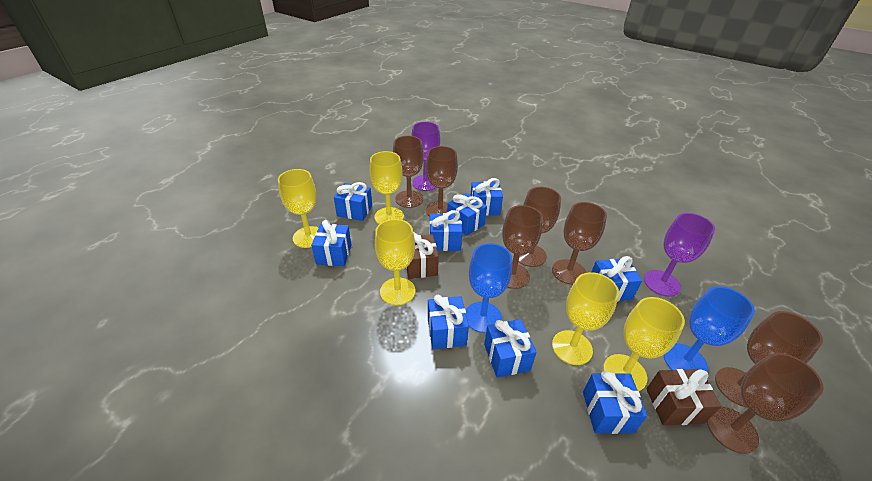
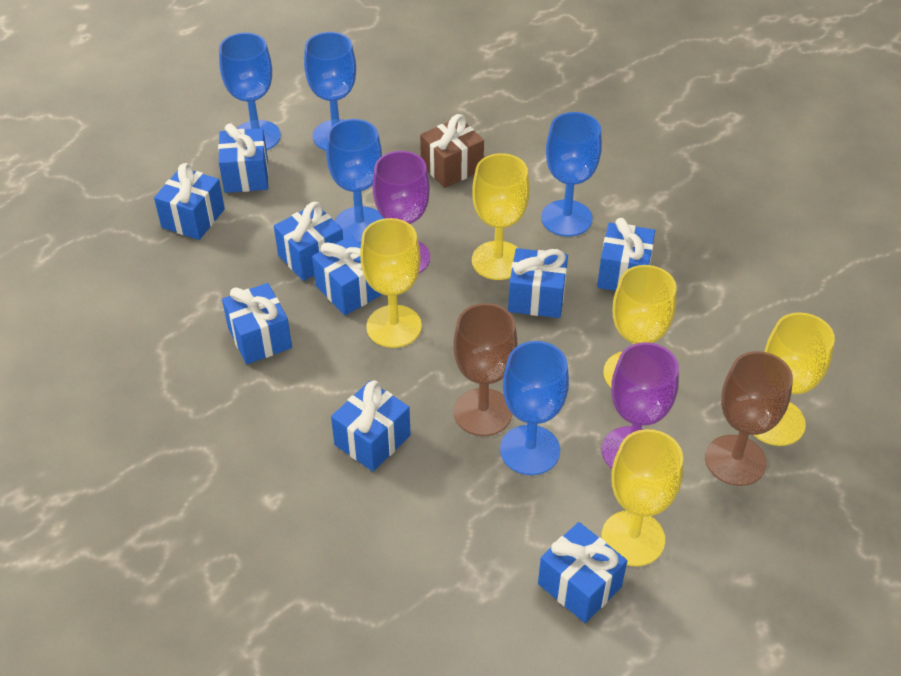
blue goblet: 2 -> 5
brown gift: 2 -> 1
brown goblet: 7 -> 2

